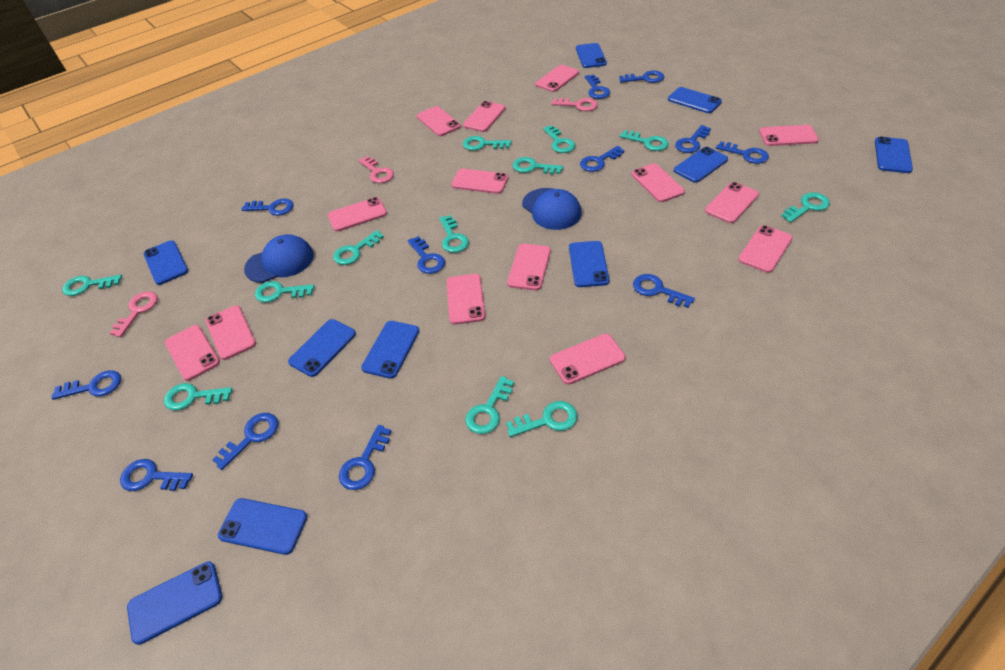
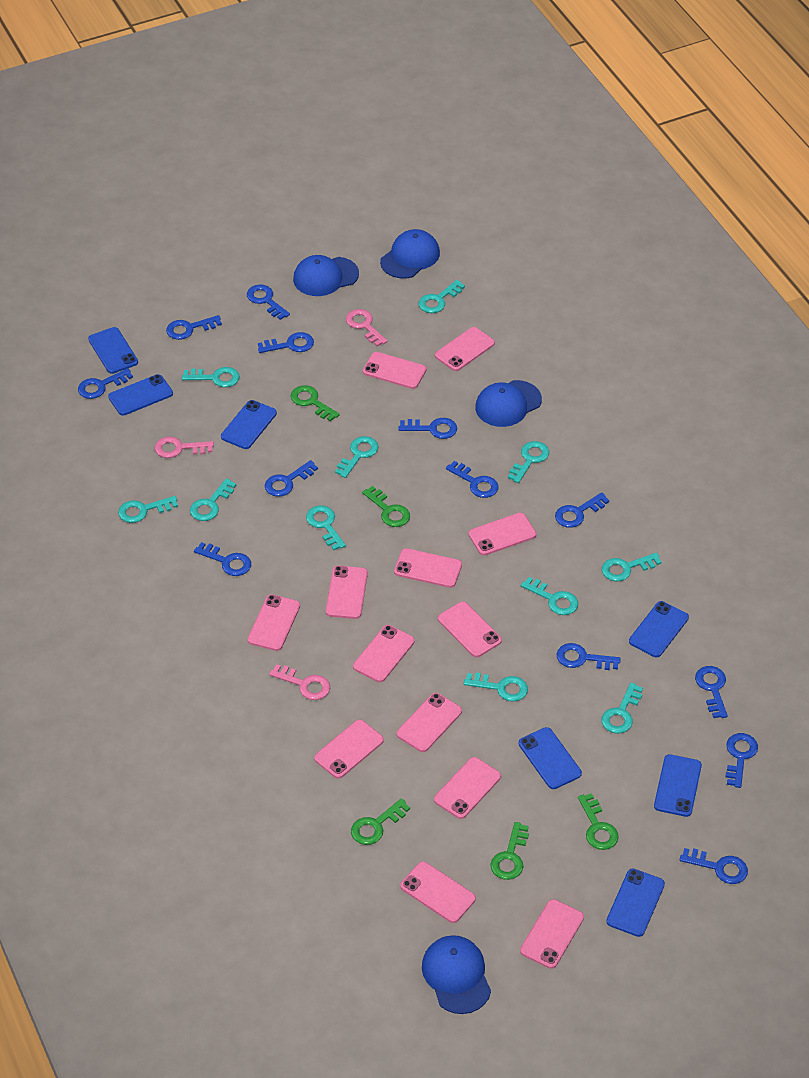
blue cap: 2 -> 4
blue key: 12 -> 13
blue phone: 10 -> 7
green key: 0 -> 5
pink phone: 14 -> 13
turquoise key: 12 -> 11

